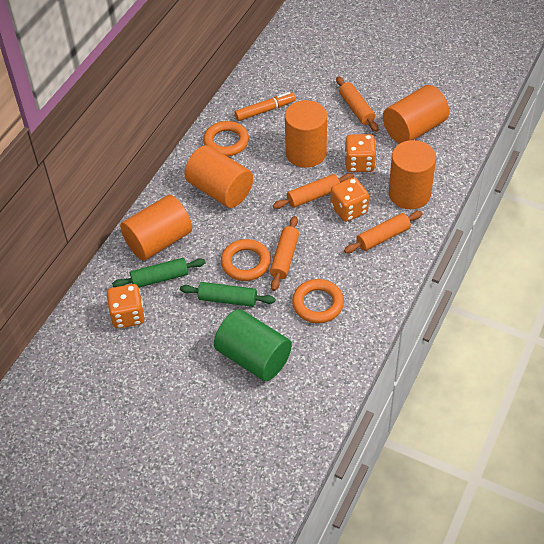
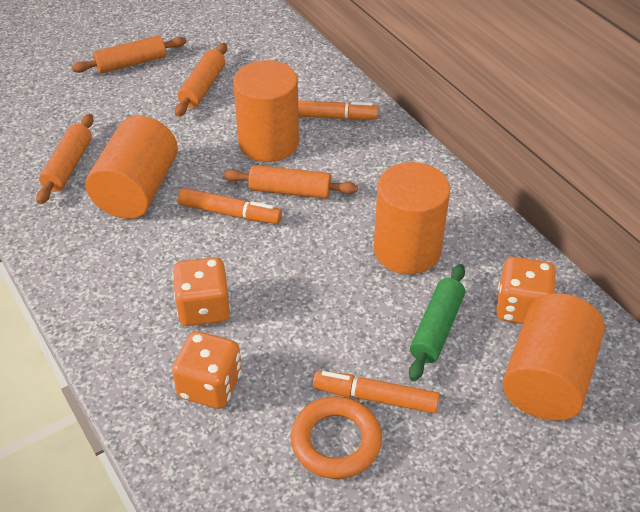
green cylinder: 1 -> 0
green rolling pin: 2 -> 1
orange cylinder: 5 -> 4
orange marker: 1 -> 3
orange ring: 3 -> 1

